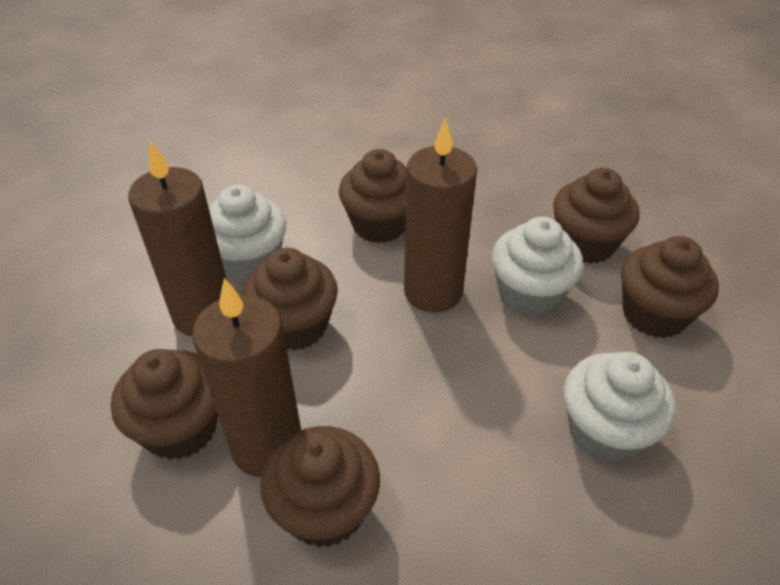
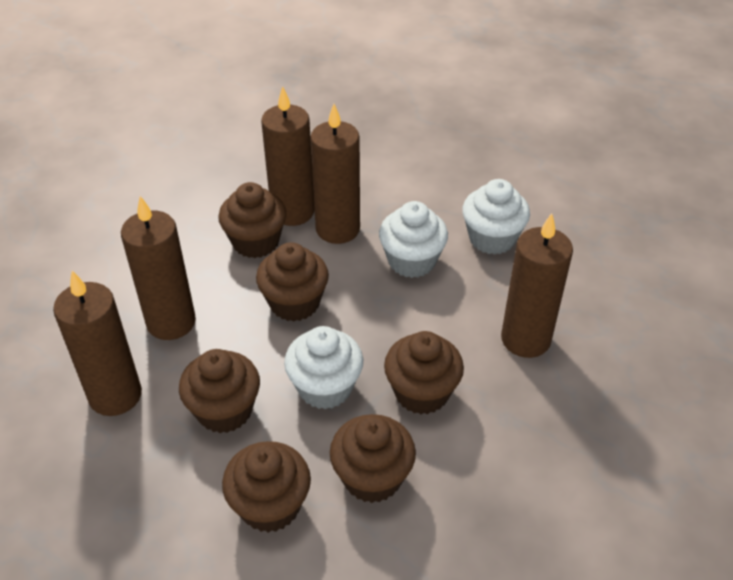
brown candle: 3 -> 5

